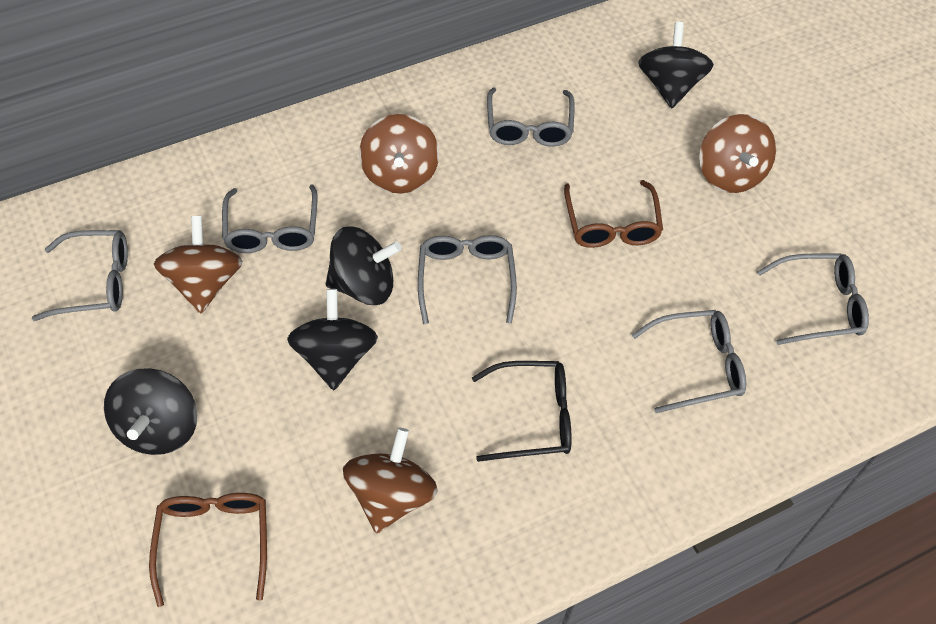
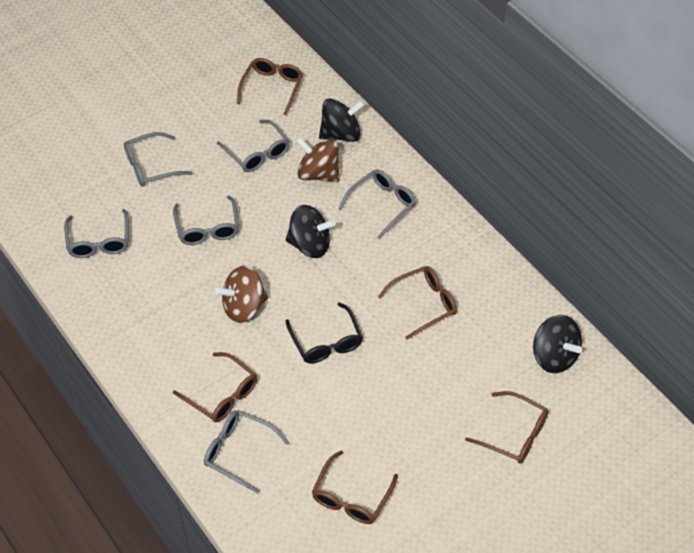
black spinning top: 4 -> 3
brown glasses: 2 -> 5
brown spinning top: 4 -> 2

